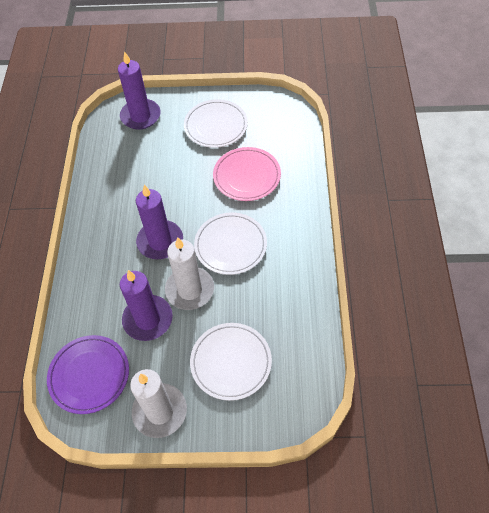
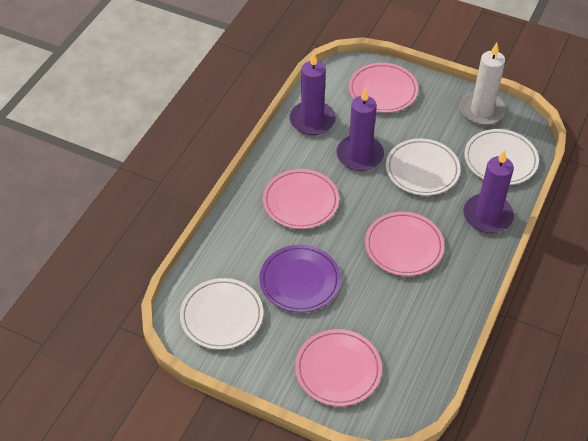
pink plate: 1 -> 4
white candle: 2 -> 1

